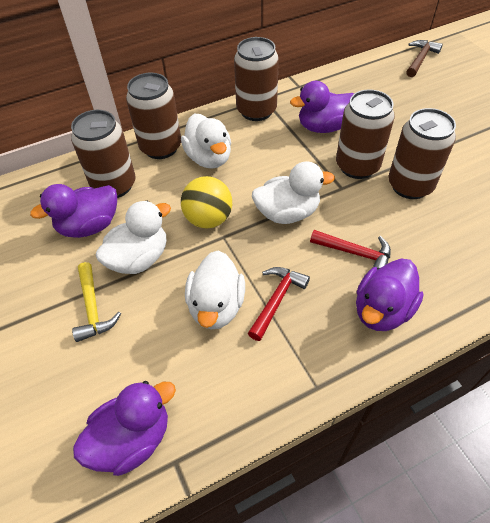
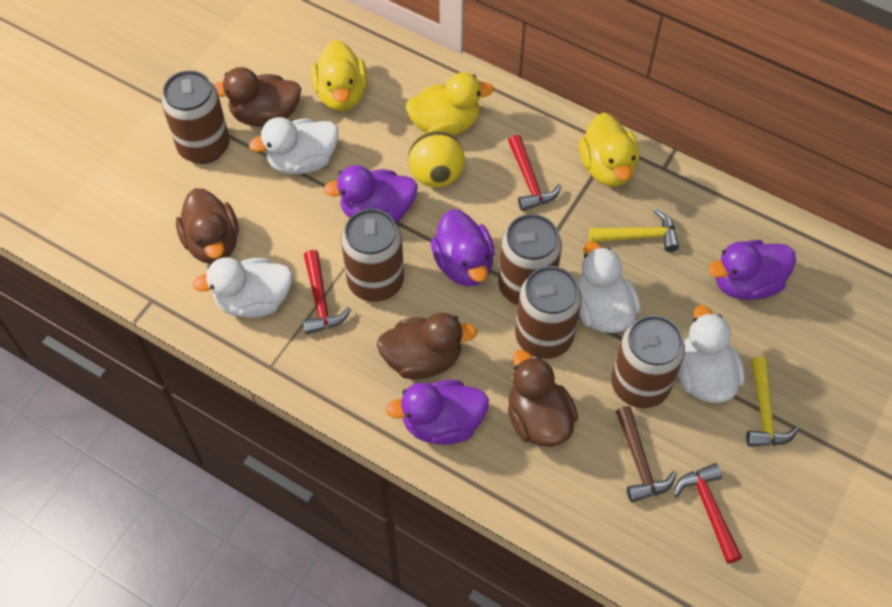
brown duck: 0 -> 4
red hammer: 2 -> 3
yellow duck: 0 -> 3
yellow hammer: 1 -> 2

